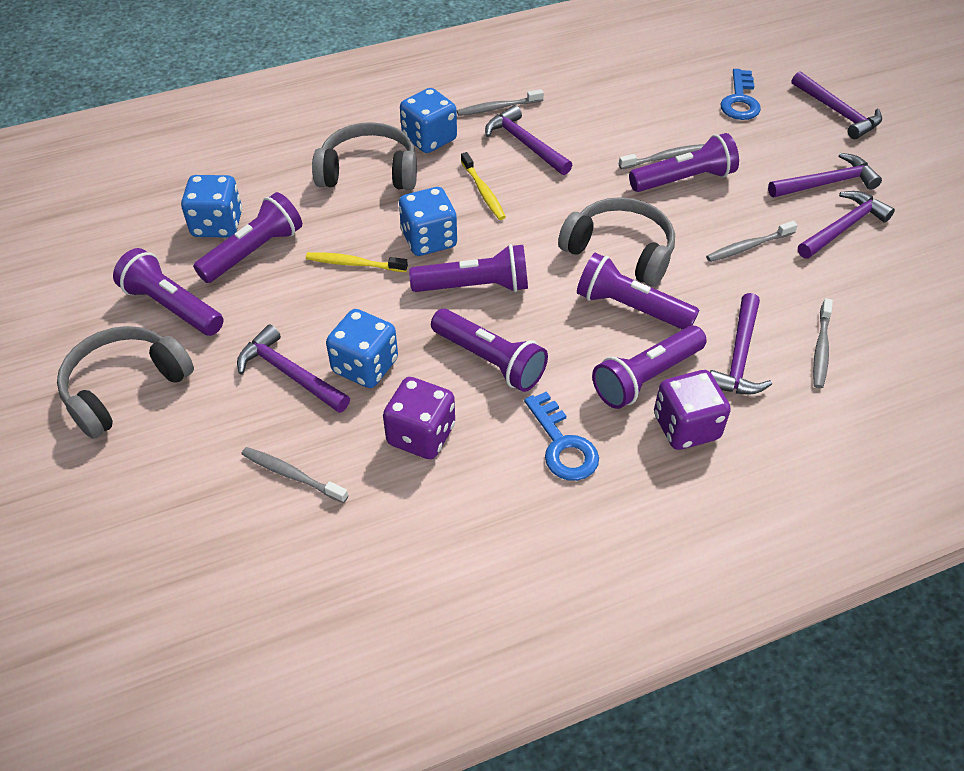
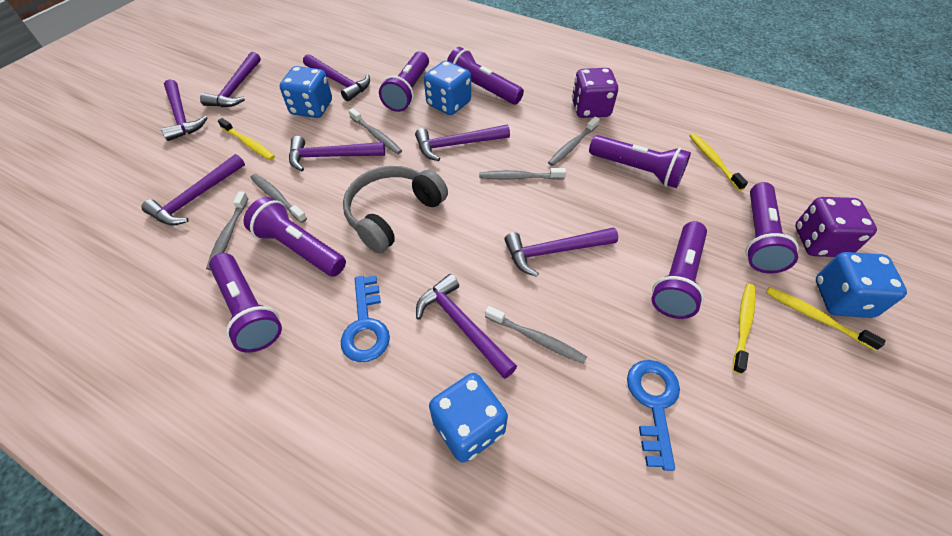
grey headphones: 3 -> 1
grey toothbrush: 5 -> 6
purple hammer: 6 -> 8
yellow toothbrush: 2 -> 4

